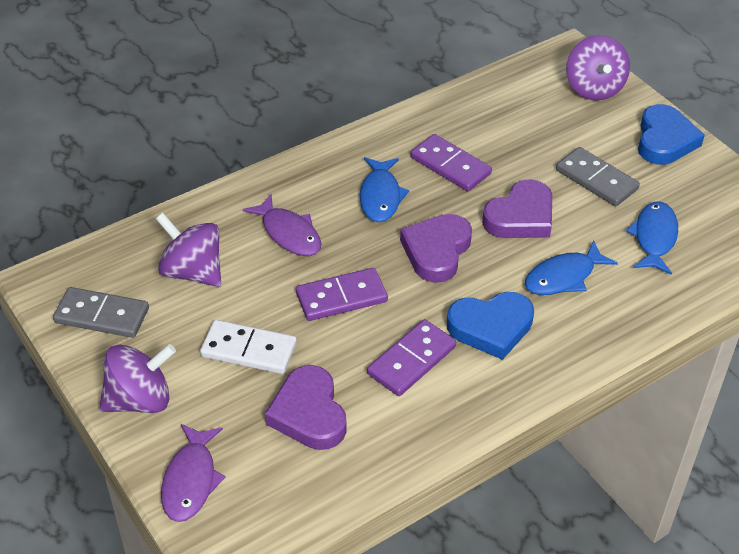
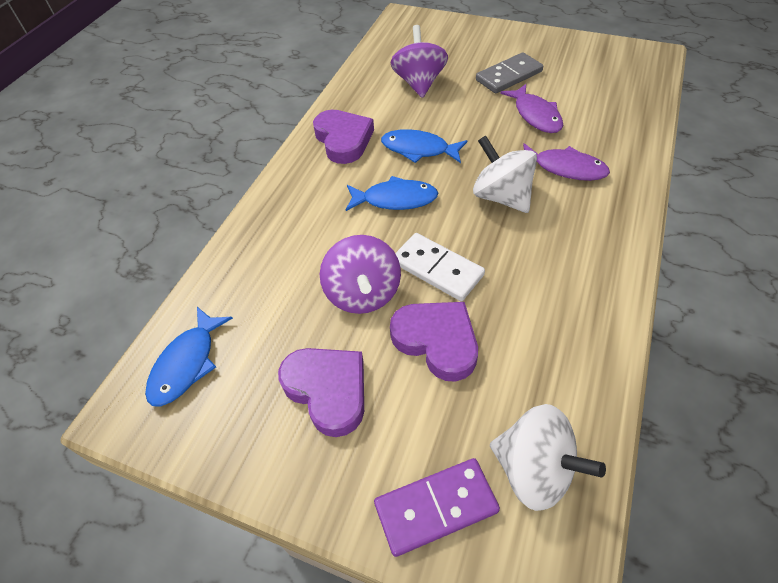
blue heart: 2 -> 0
grey domino: 2 -> 1
purple domino: 3 -> 1
purple spinning top: 3 -> 2
white spinning top: 0 -> 2

